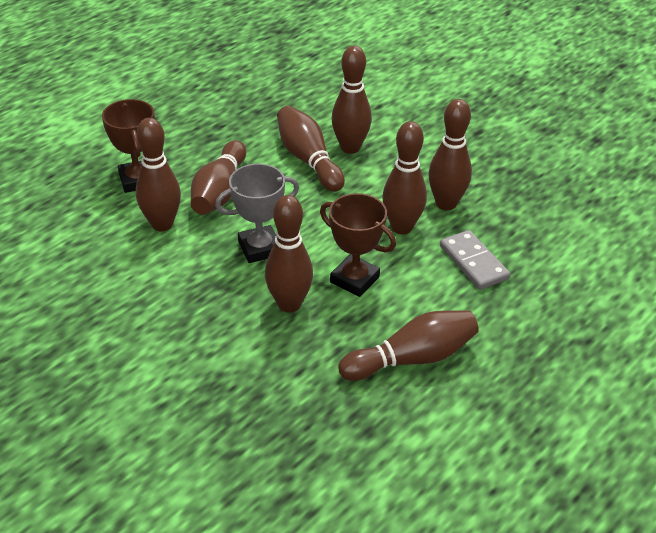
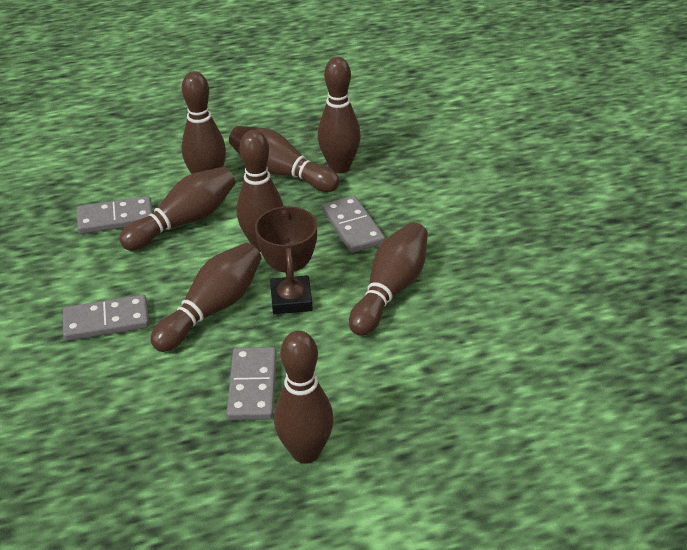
brown trophy: 2 -> 1
grey domino: 1 -> 4
grey trophy: 1 -> 0

